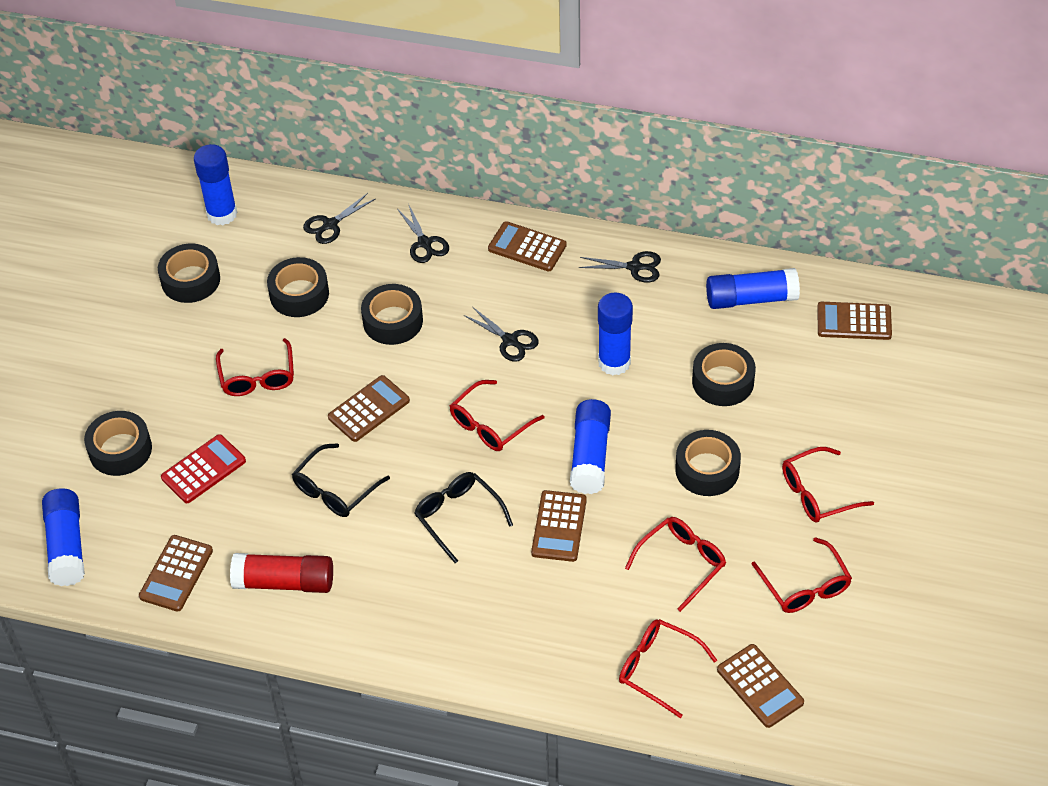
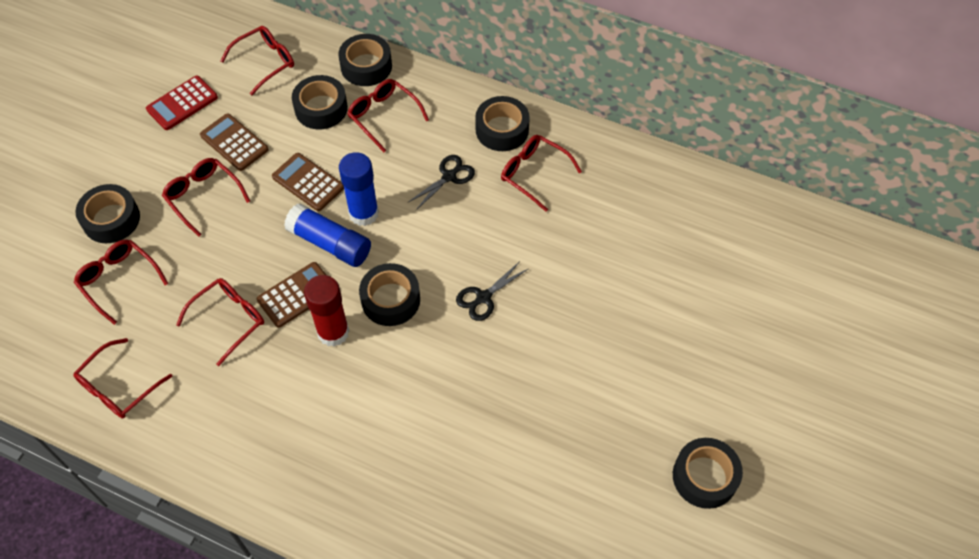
black glasses: 2 -> 0
black scissors: 4 -> 2
blue glue stick: 5 -> 2
brown calculator: 6 -> 3
red glasses: 6 -> 7

